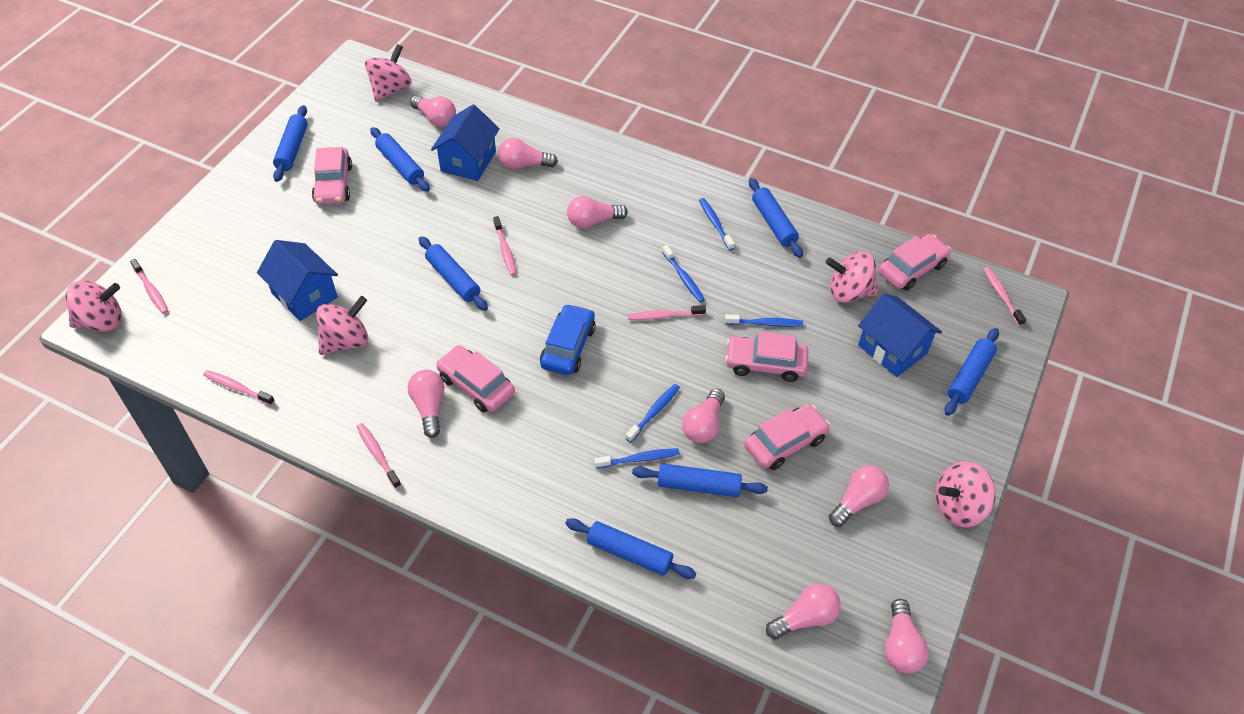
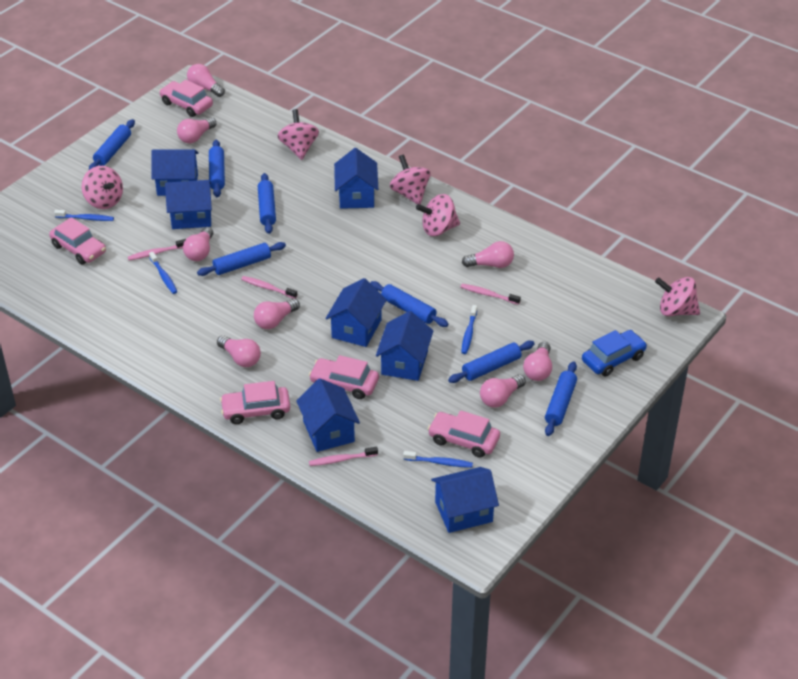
blue house: 3 -> 7
blue toothbrush: 5 -> 4
pink toothbrush: 6 -> 4

